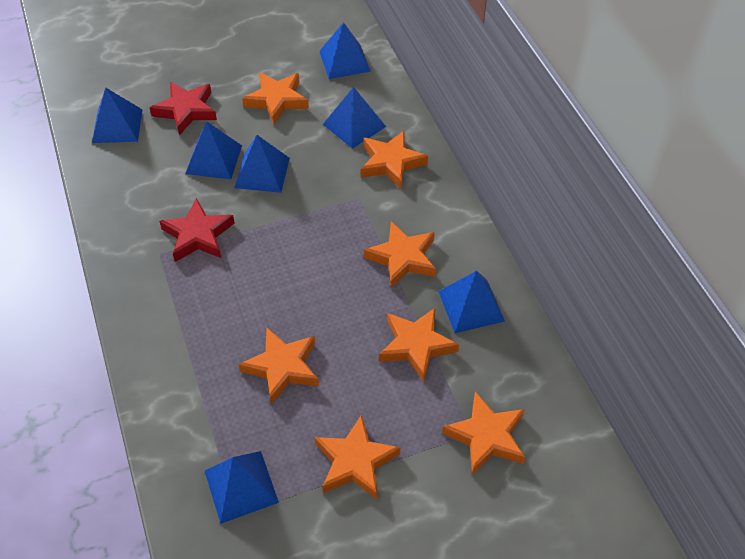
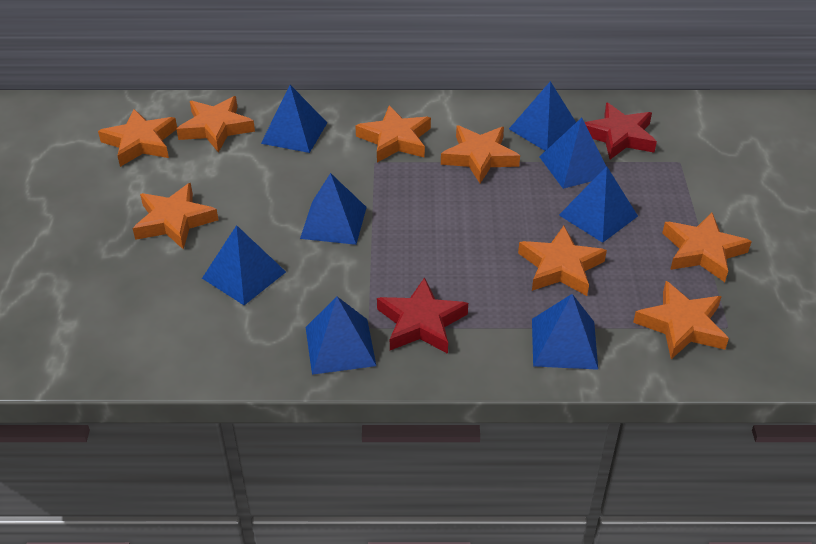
blue pyramid: 7 -> 8
orange star: 7 -> 8

